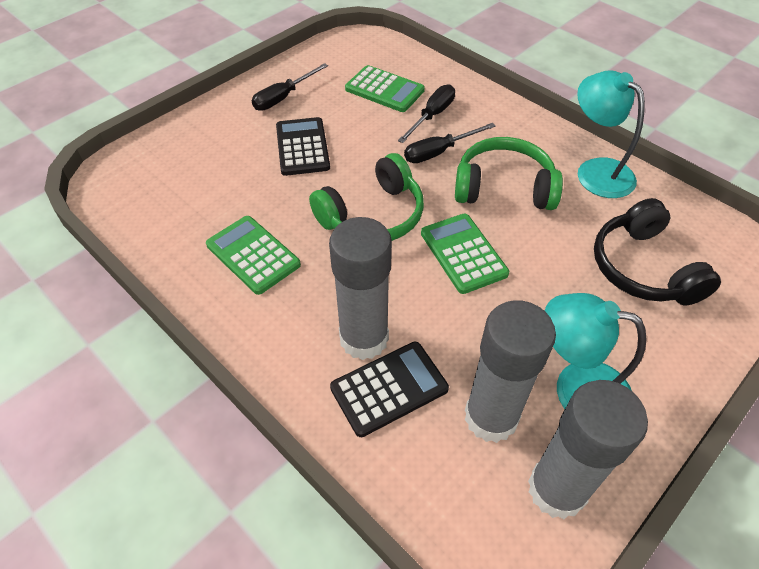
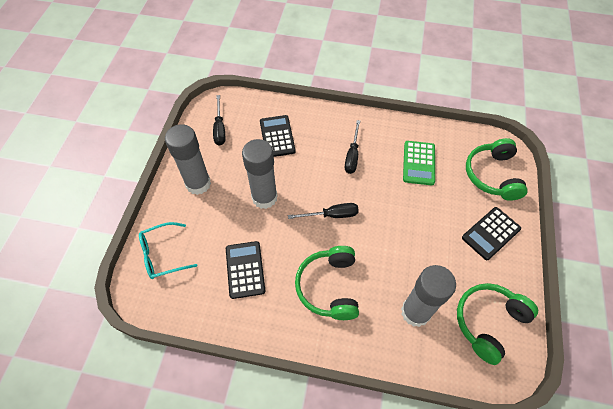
black calculator: 2 -> 3
black headphones: 1 -> 0
green calculator: 3 -> 1
green headphones: 2 -> 3
turquoise glasses: 0 -> 1
turquoise lamp: 2 -> 0

